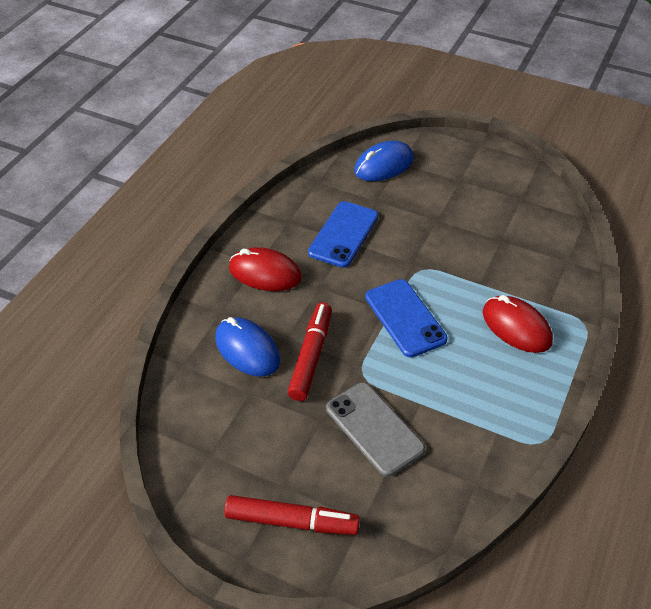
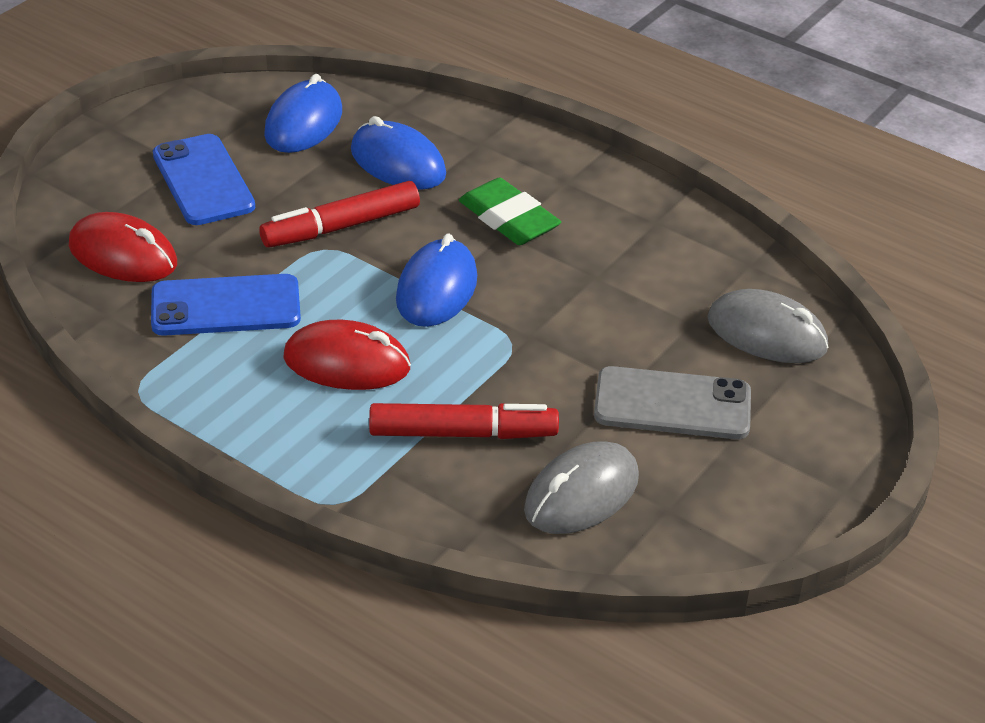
blue mouse: 2 -> 3
green eraser: 0 -> 1
grey mouse: 0 -> 2

